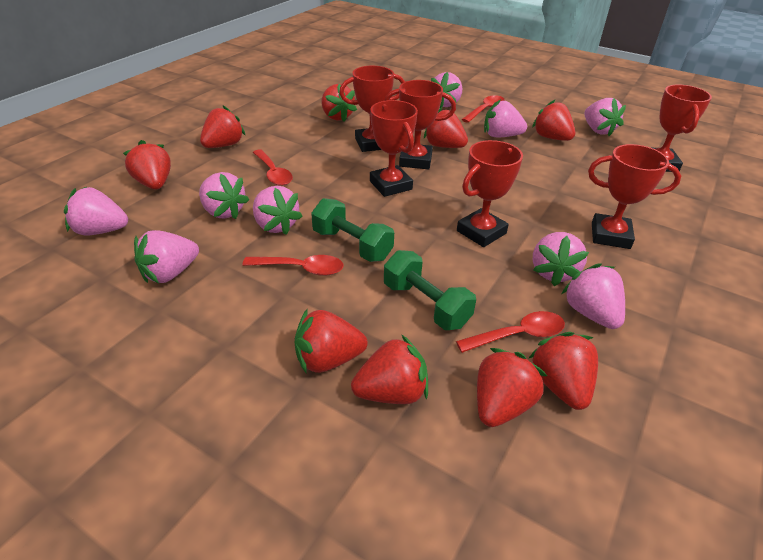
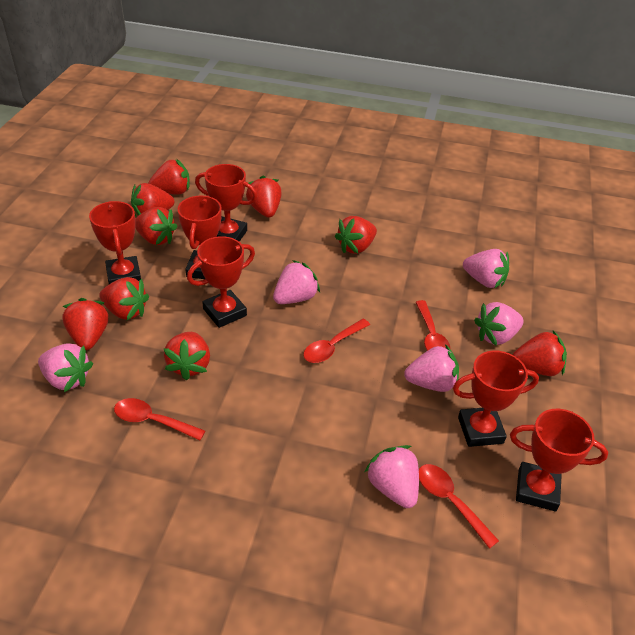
green dumbbell: 2 -> 0
pink strawberry: 9 -> 6

